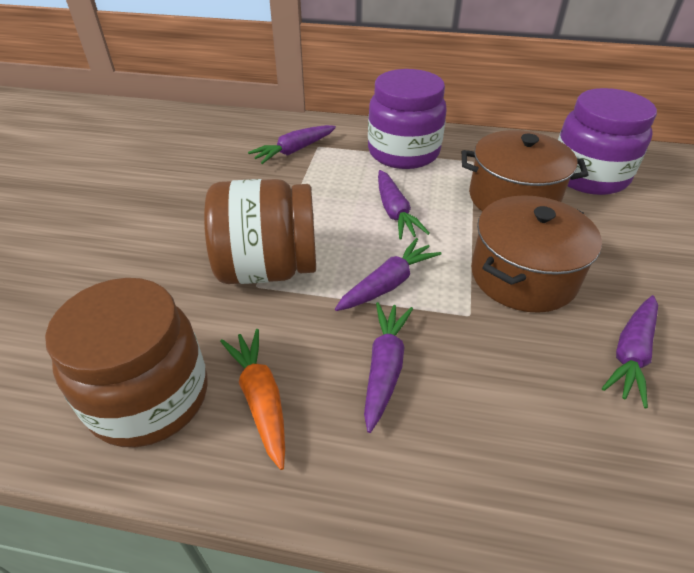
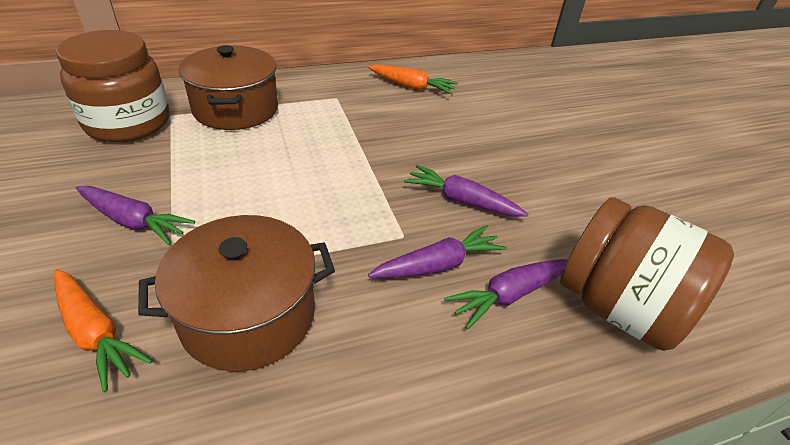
orange carrot: 1 -> 2
purple carrot: 5 -> 4
purple jar: 2 -> 0

